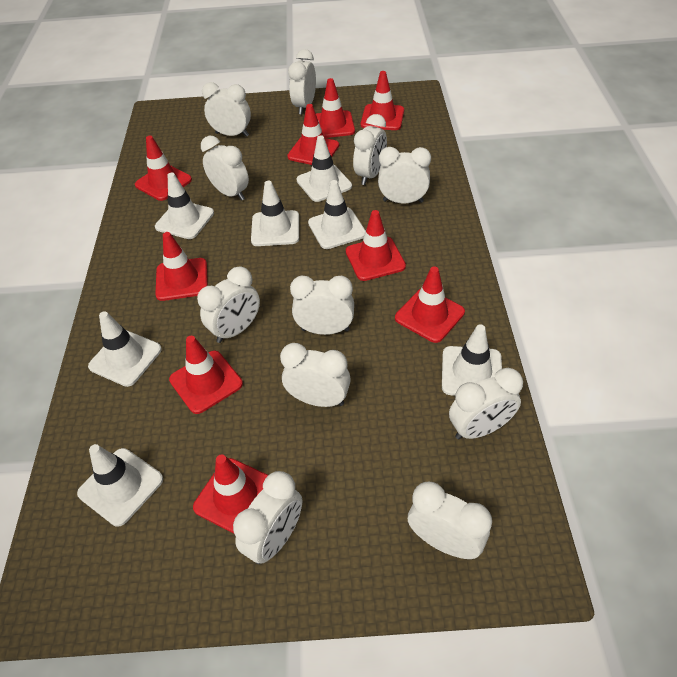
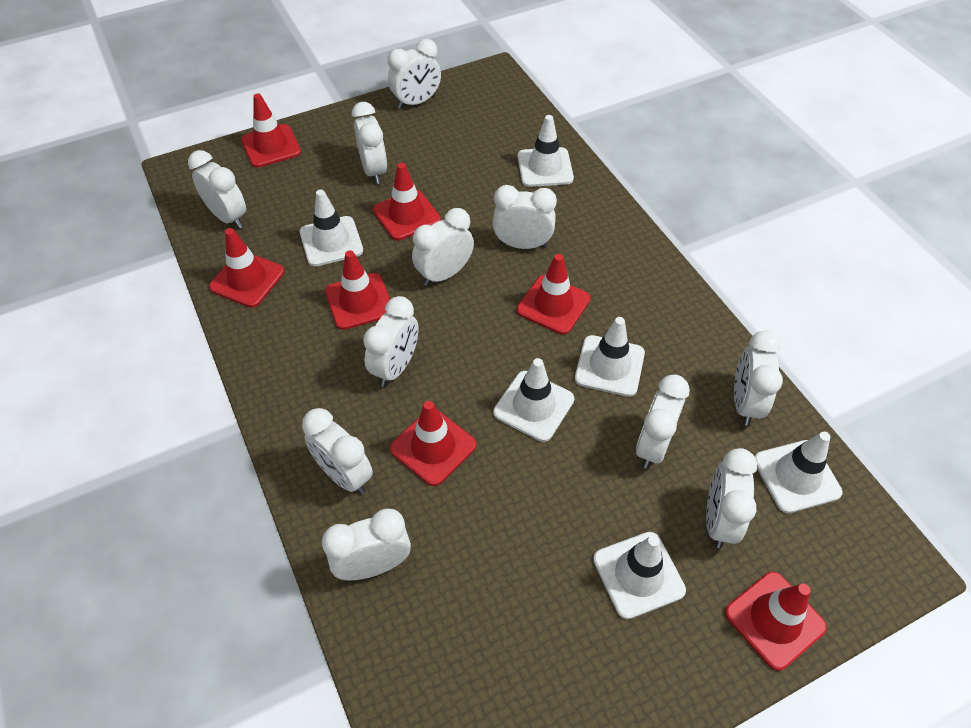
red traffic cone: 9 -> 7
white traffic cone: 7 -> 6

